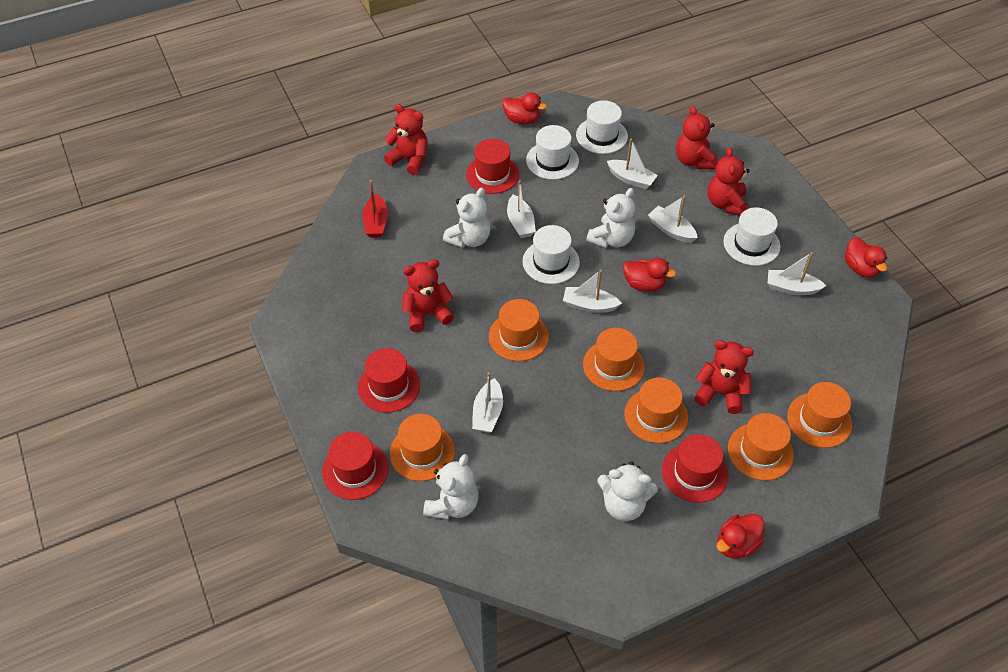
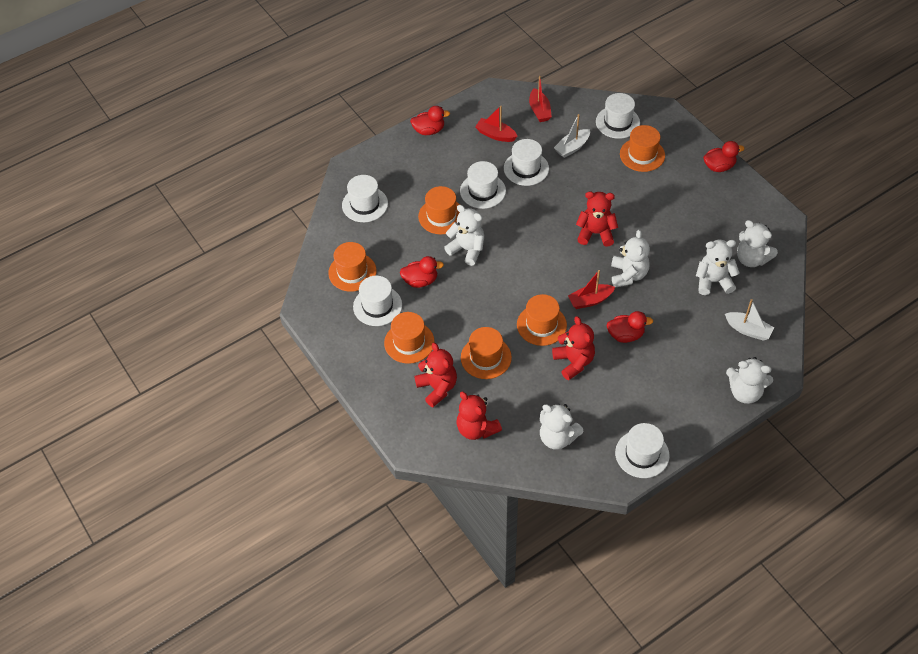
red boat: 1 -> 3
red hat: 4 -> 0
red teddy bear: 5 -> 4
white boat: 6 -> 2
white hat: 4 -> 6
white teddy bear: 4 -> 6

